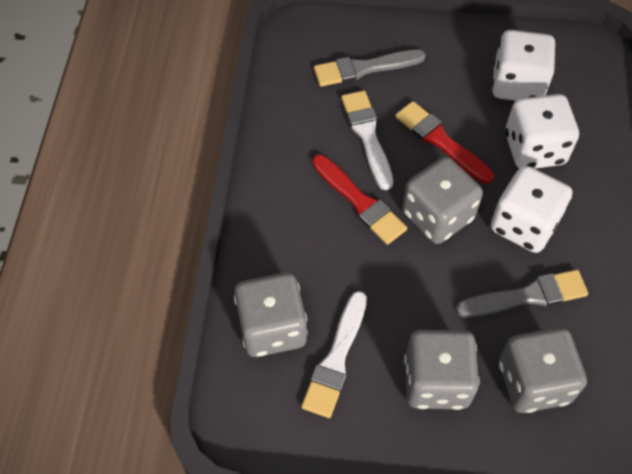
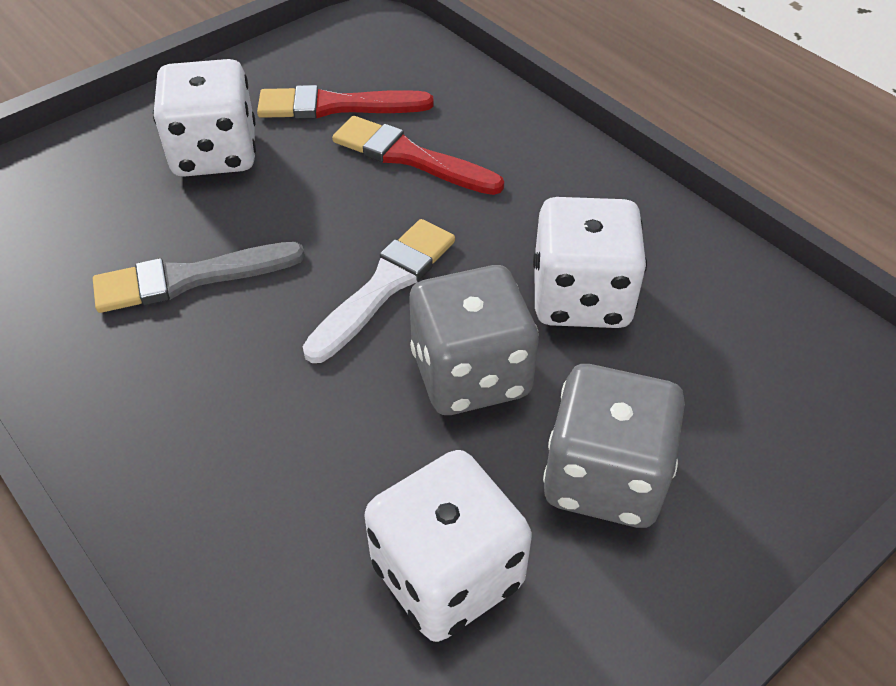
grey brush: 2 -> 1
grey dice: 4 -> 2
white brush: 2 -> 1

